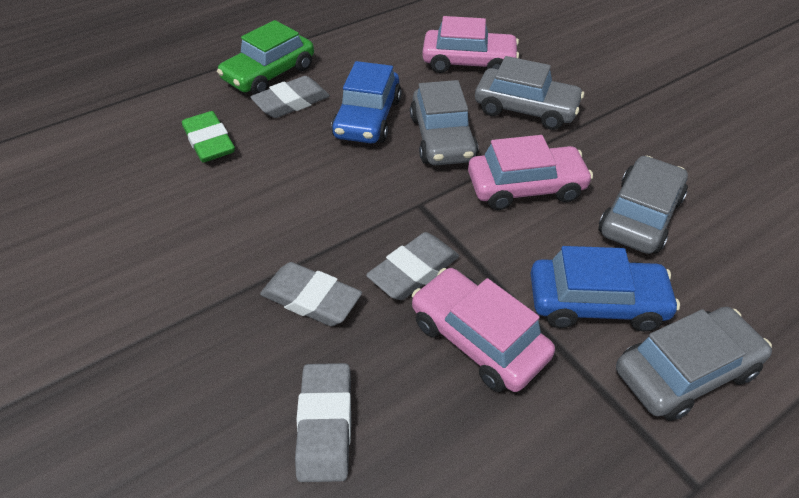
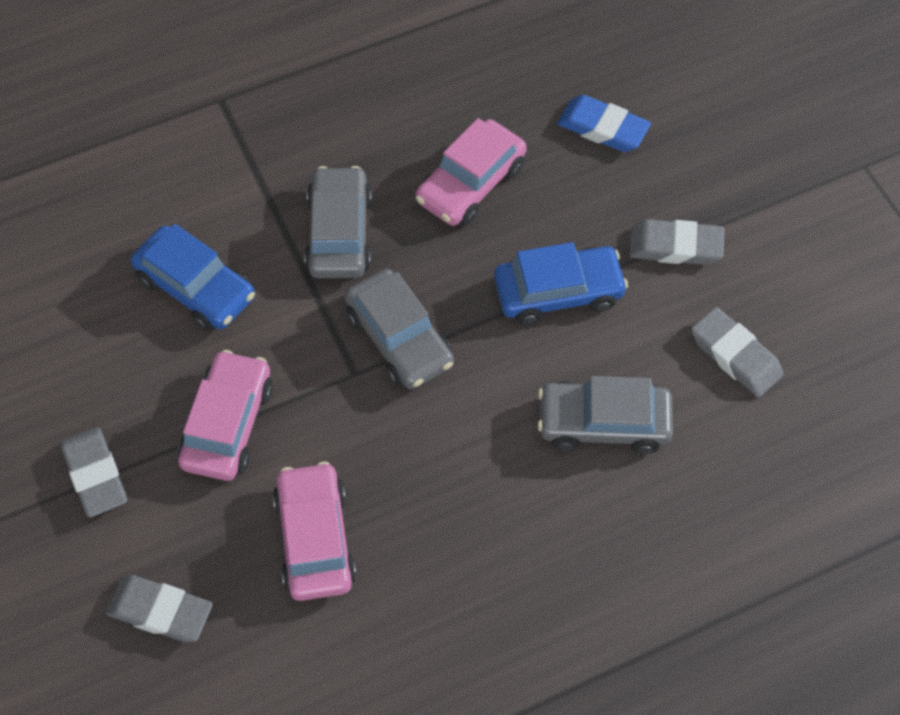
blue eraser: 0 -> 1
green car: 1 -> 0
green eraser: 1 -> 0
grey car: 4 -> 3

